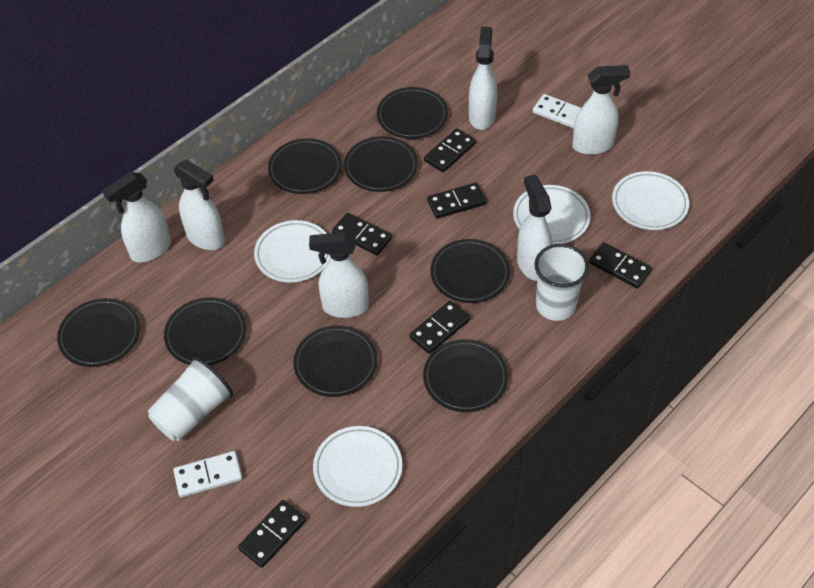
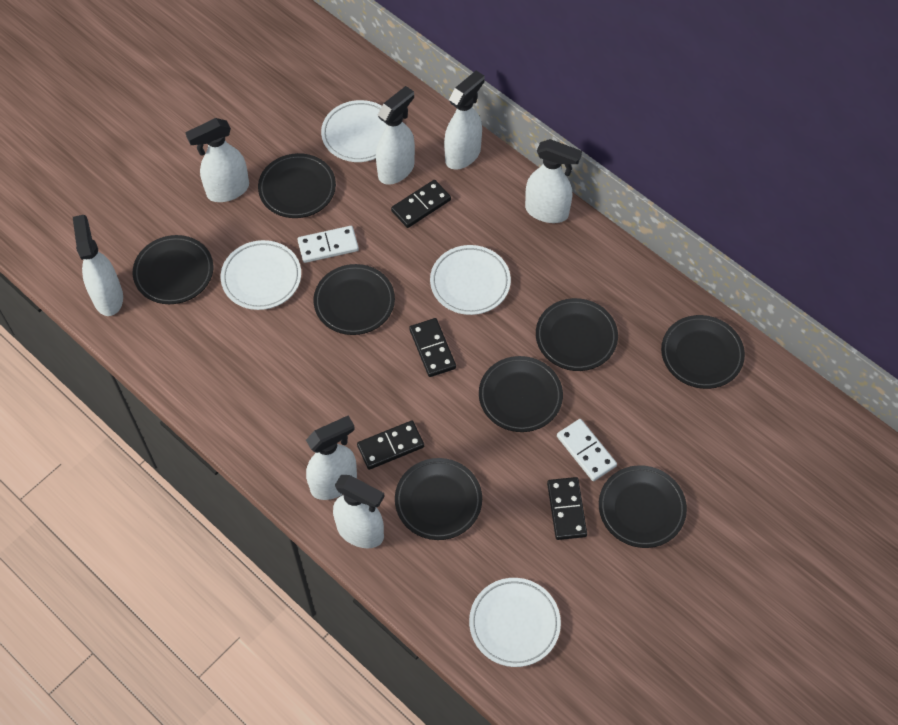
black domino: 6 -> 4
white cup: 2 -> 0
white spray bottle: 6 -> 7

